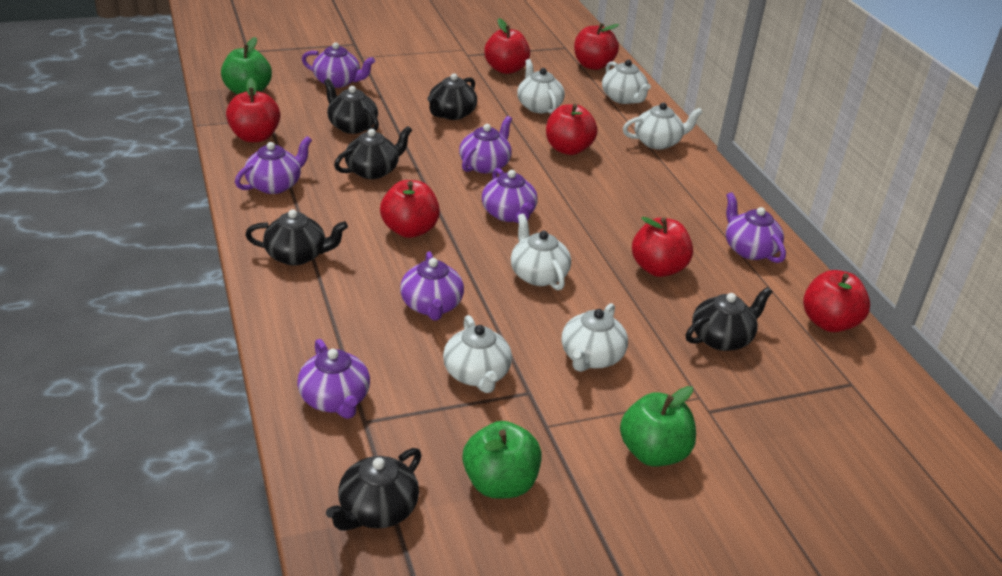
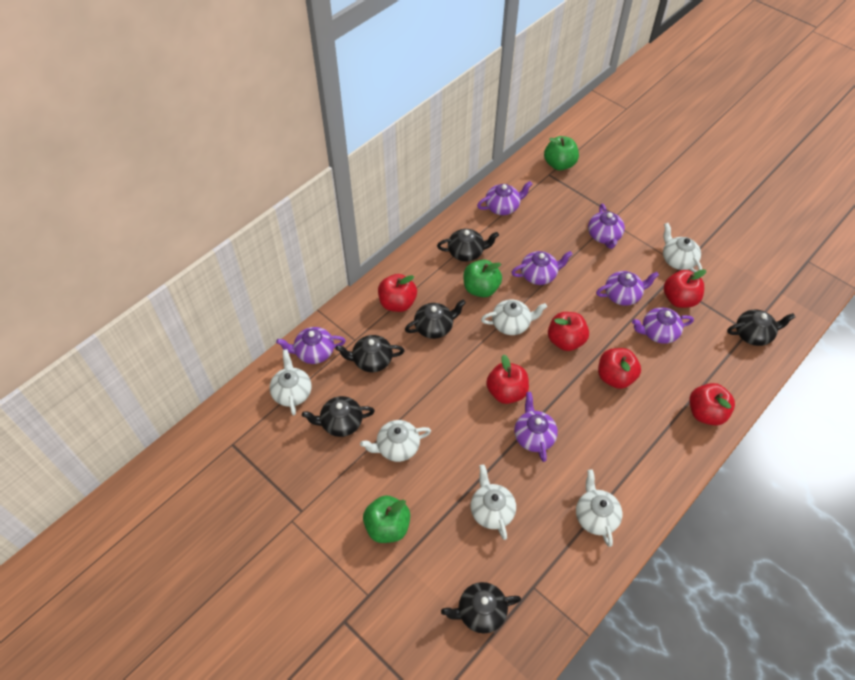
red apple: 7 -> 6

